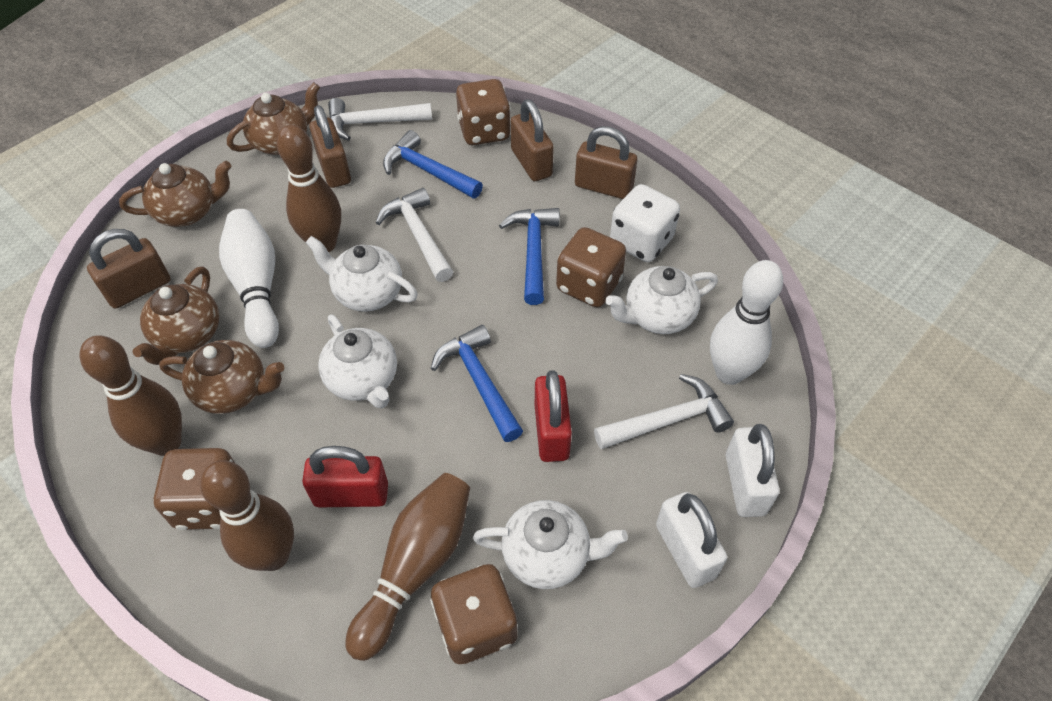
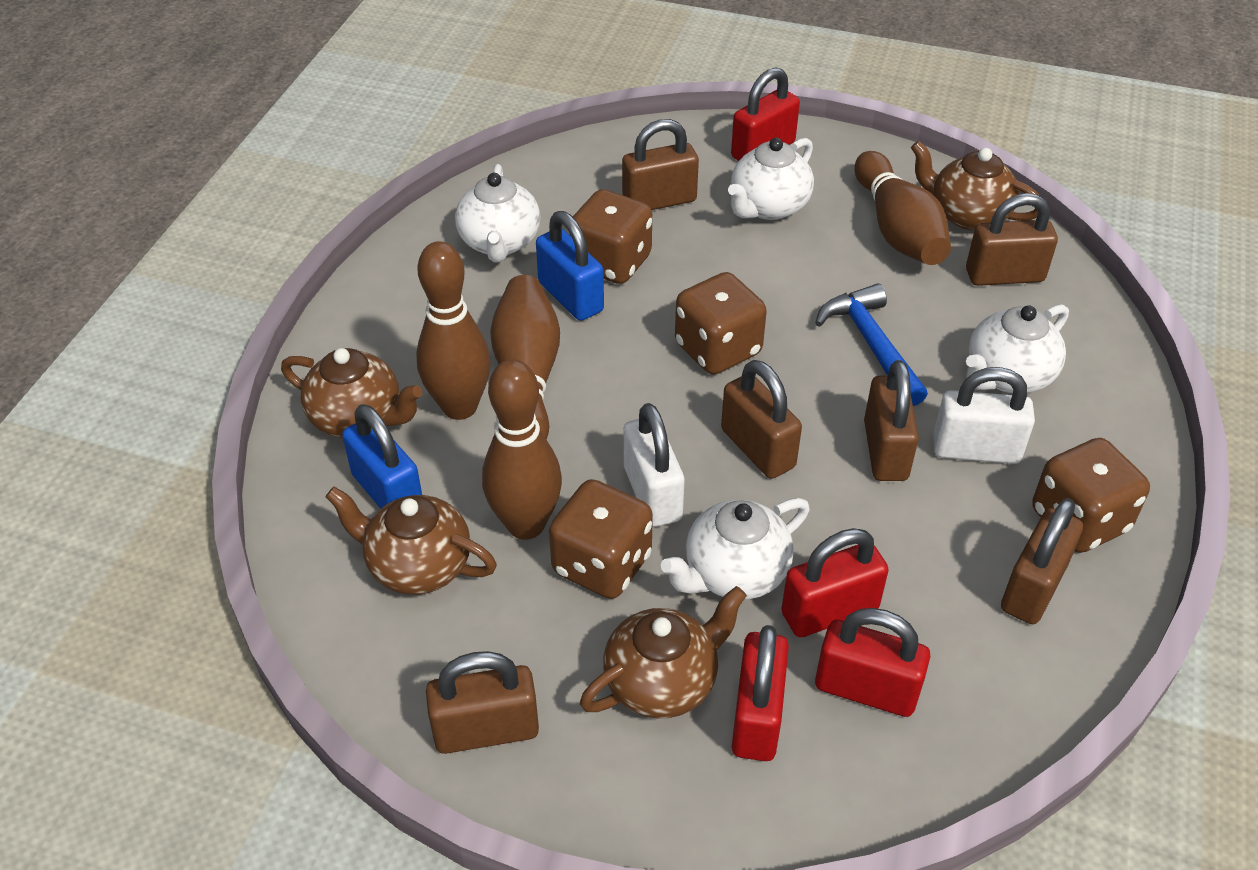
blue hammer: 3 -> 1
blue padlock: 0 -> 2
brown padlock: 4 -> 6
red padlock: 2 -> 4
white bowling pin: 2 -> 0
white dice: 1 -> 0
white hammer: 3 -> 0

